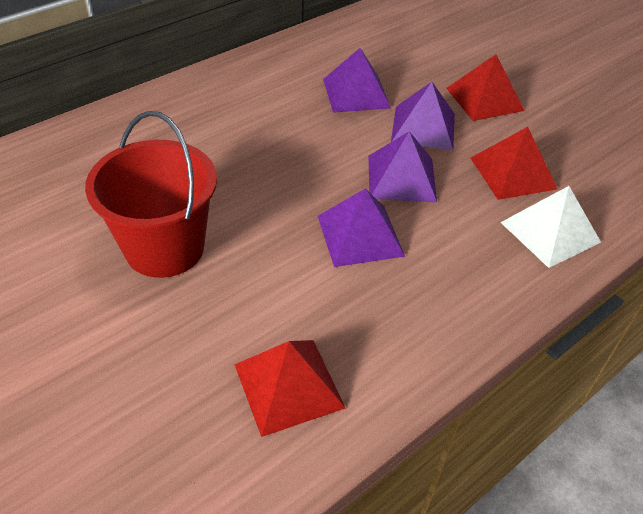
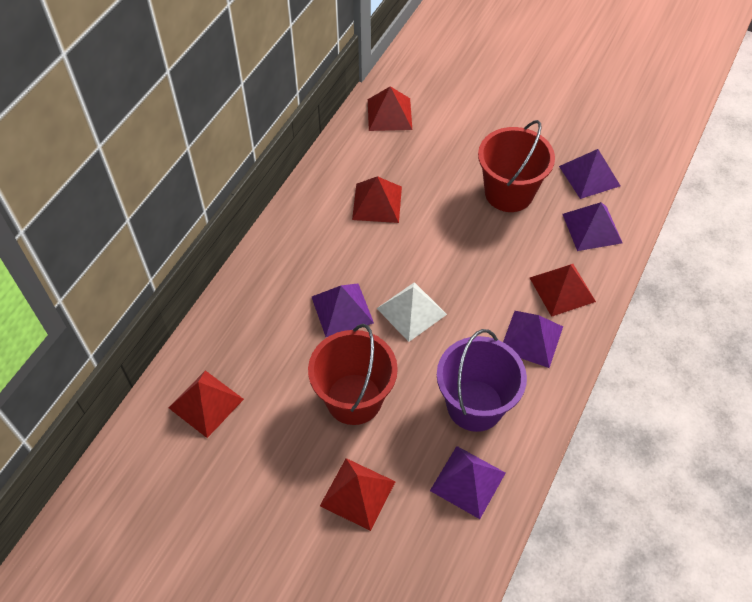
purple bucket: 0 -> 1
purple pyramid: 4 -> 5
red bucket: 1 -> 2
red pyramid: 3 -> 5

